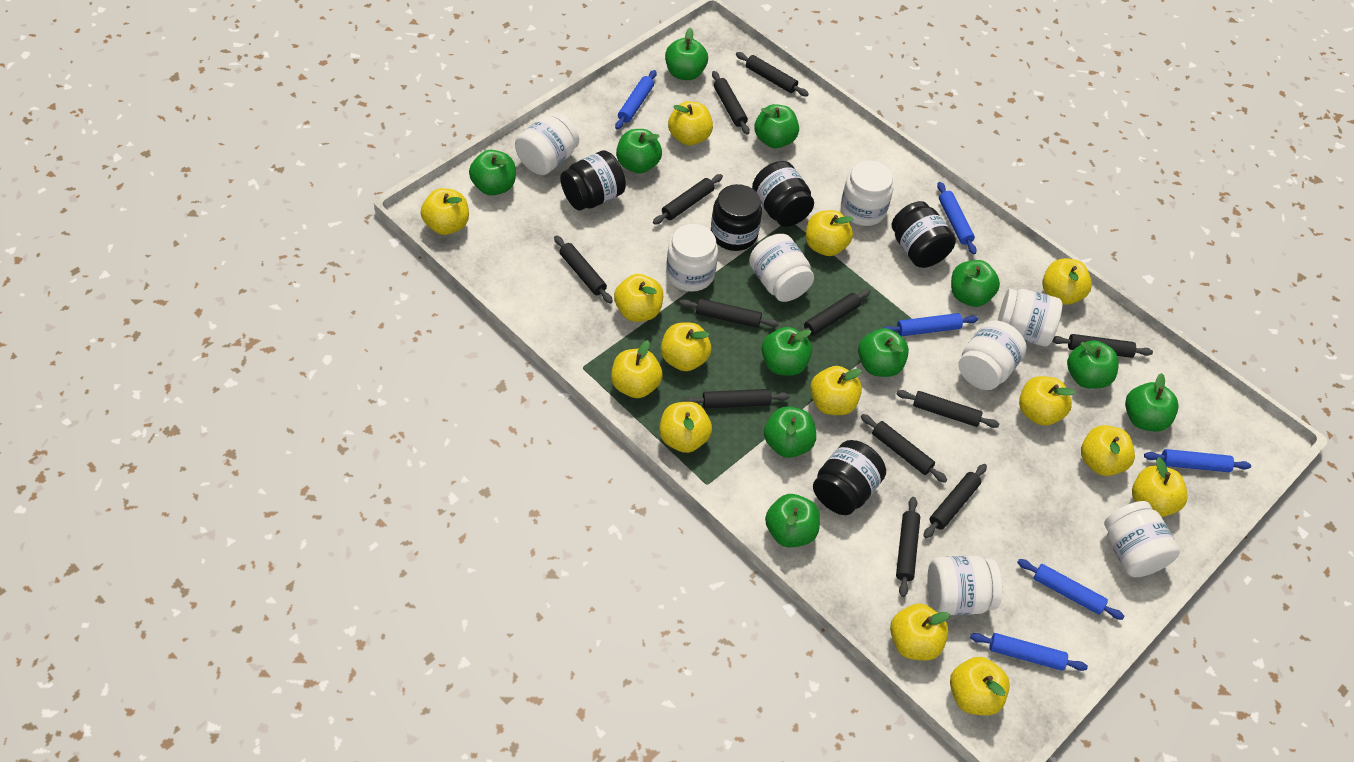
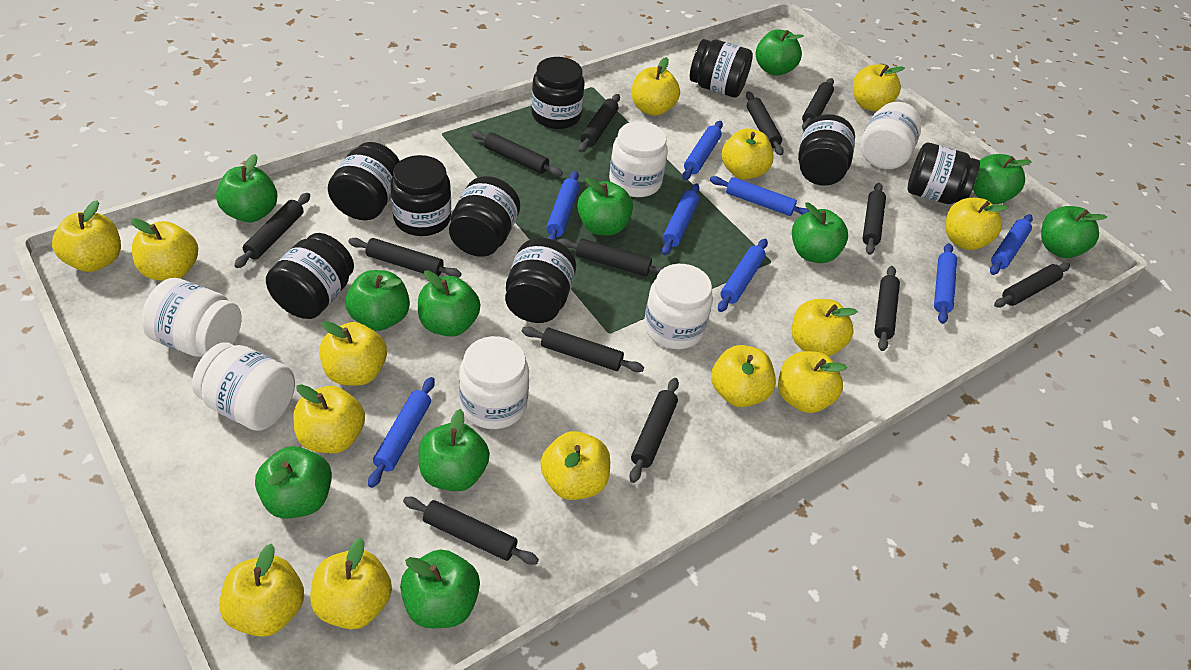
black jar: 5 -> 9
black rolling pin: 12 -> 13
blue rolling pin: 6 -> 8
white jar: 8 -> 6

